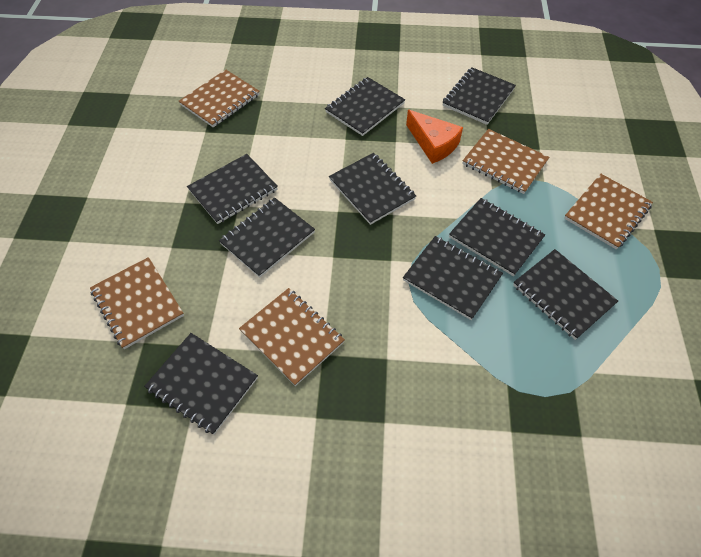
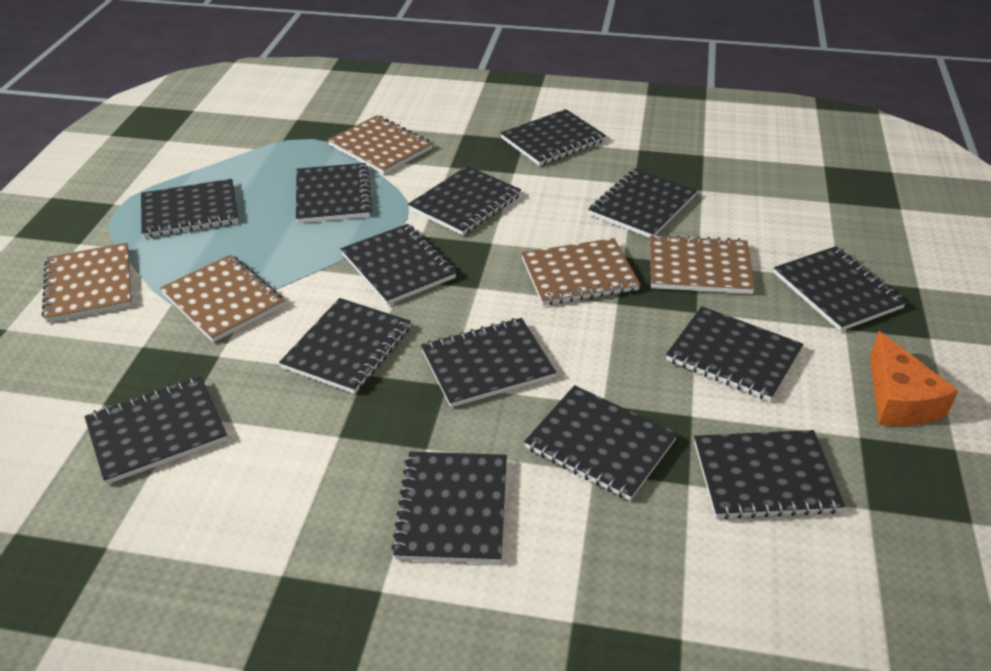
black notebook: 9 -> 14

